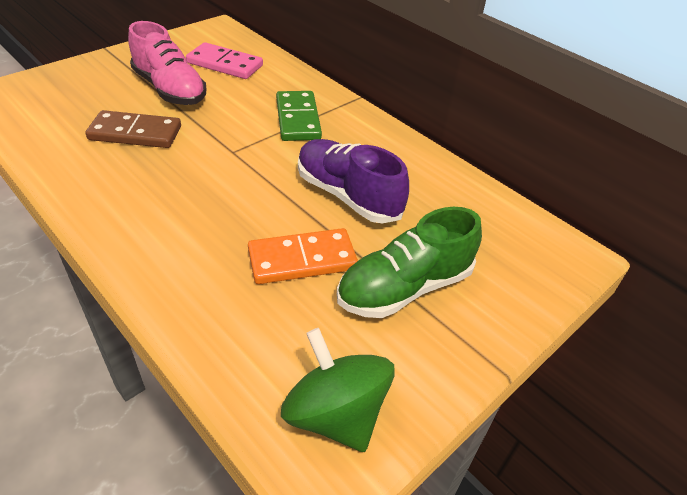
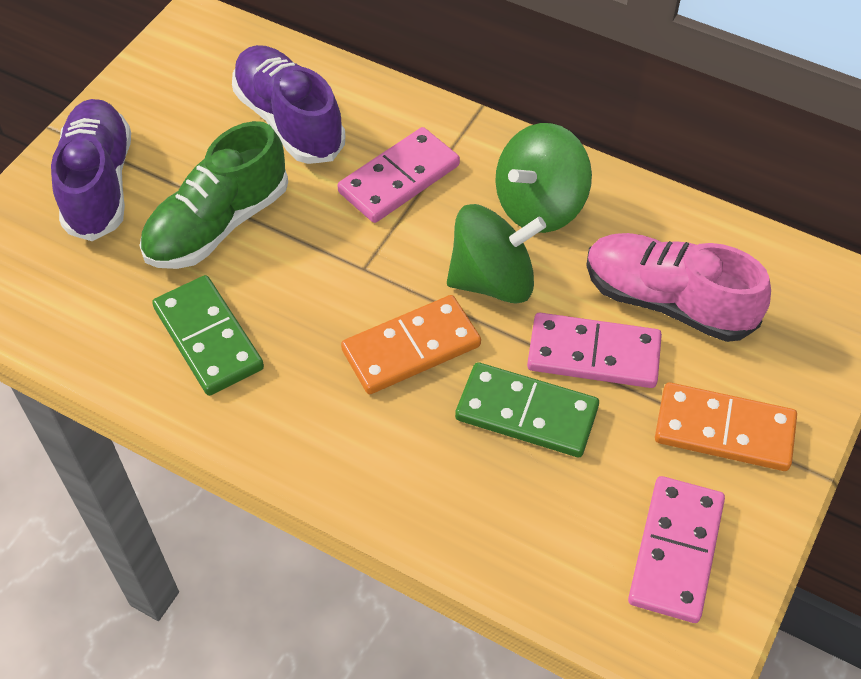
brown domino: 1 -> 0
green domino: 1 -> 2
green spinning top: 1 -> 2
orange domino: 1 -> 2
pink domino: 1 -> 3
purple shoe: 1 -> 2

